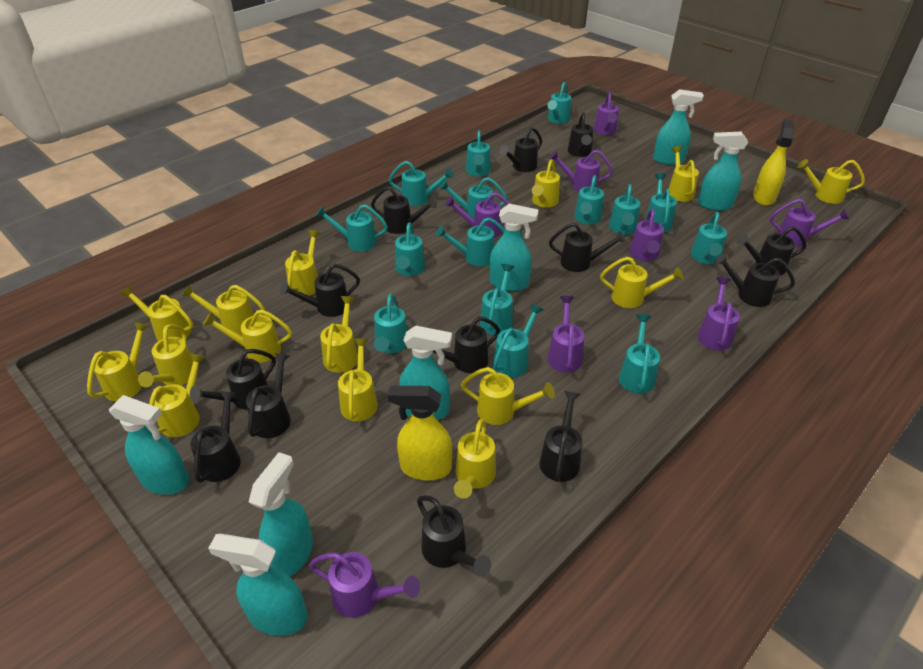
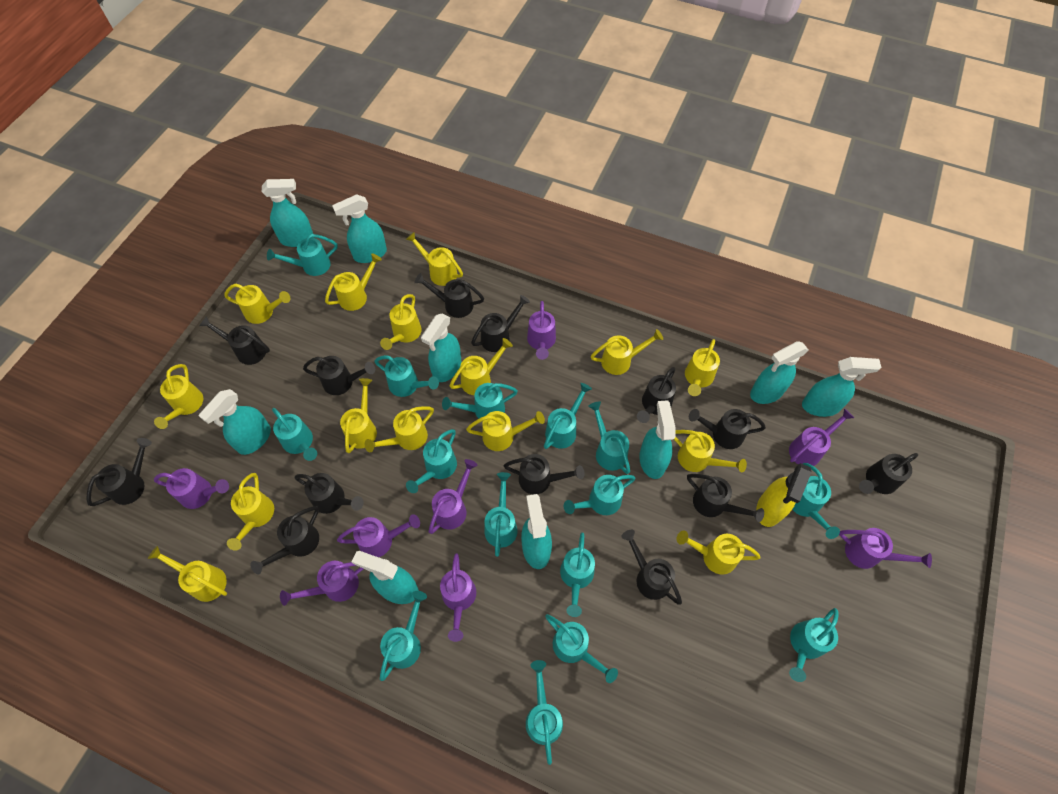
turquoise spray bottle: 7 -> 9
yellow spray bottle: 2 -> 1

